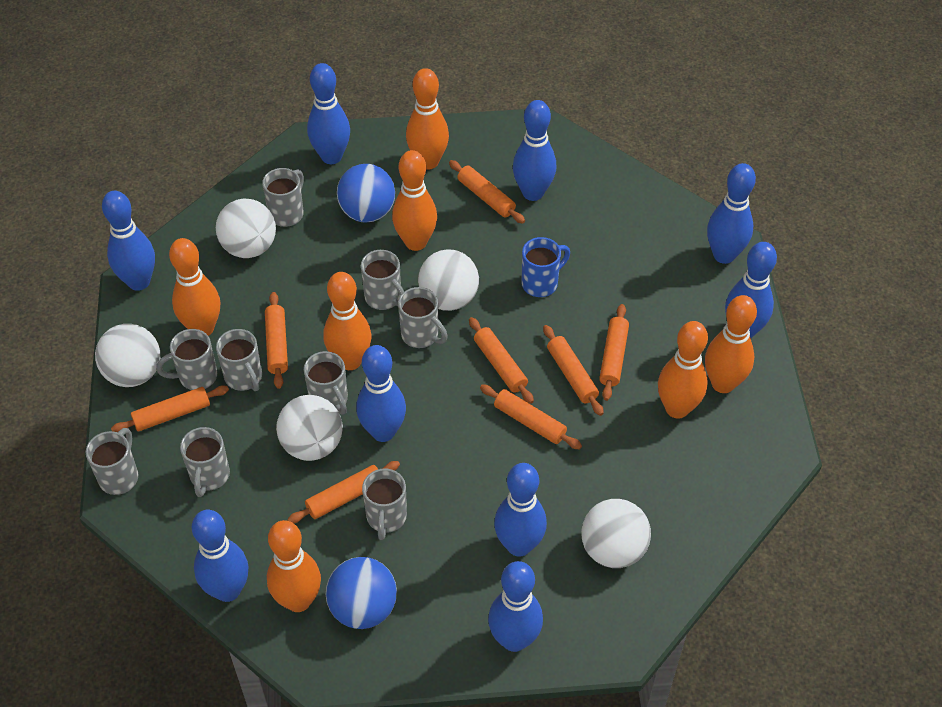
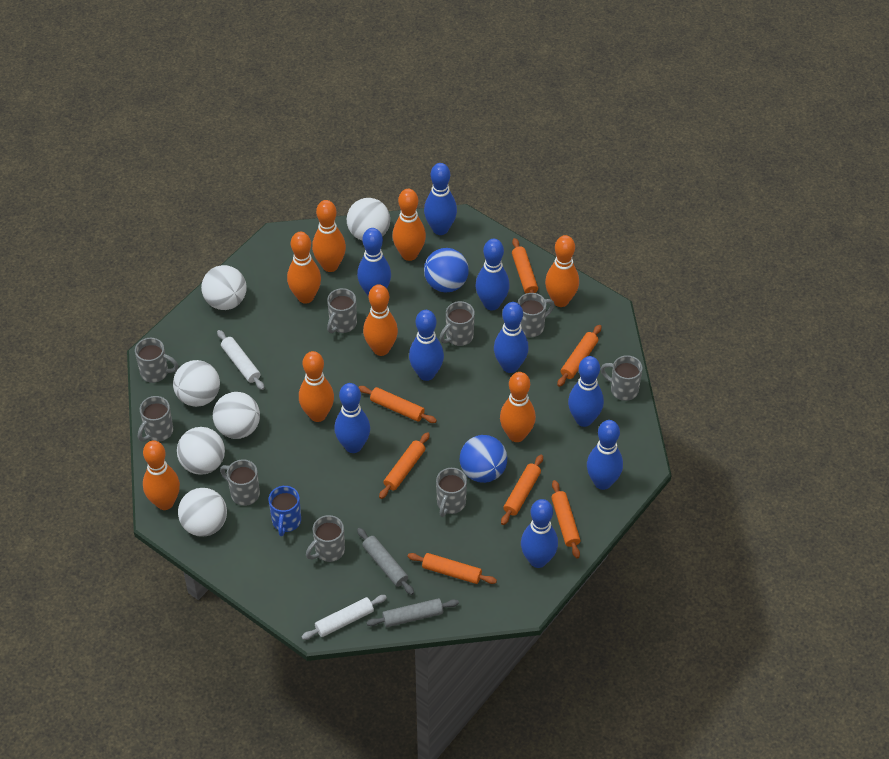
grey rolling pin: 0 -> 2
orange bowling pin: 7 -> 8
orange rolling pin: 8 -> 7
white ball: 5 -> 6
white rolling pin: 0 -> 2

